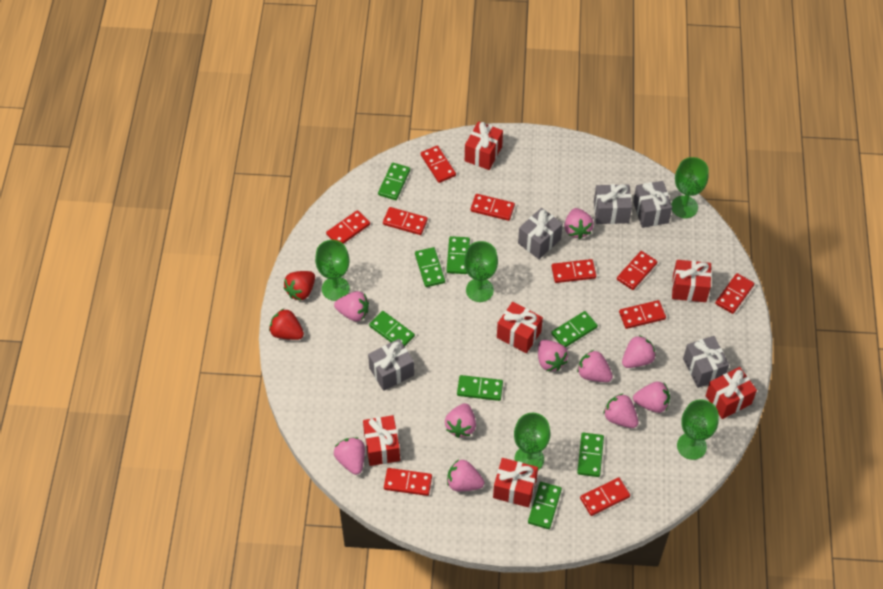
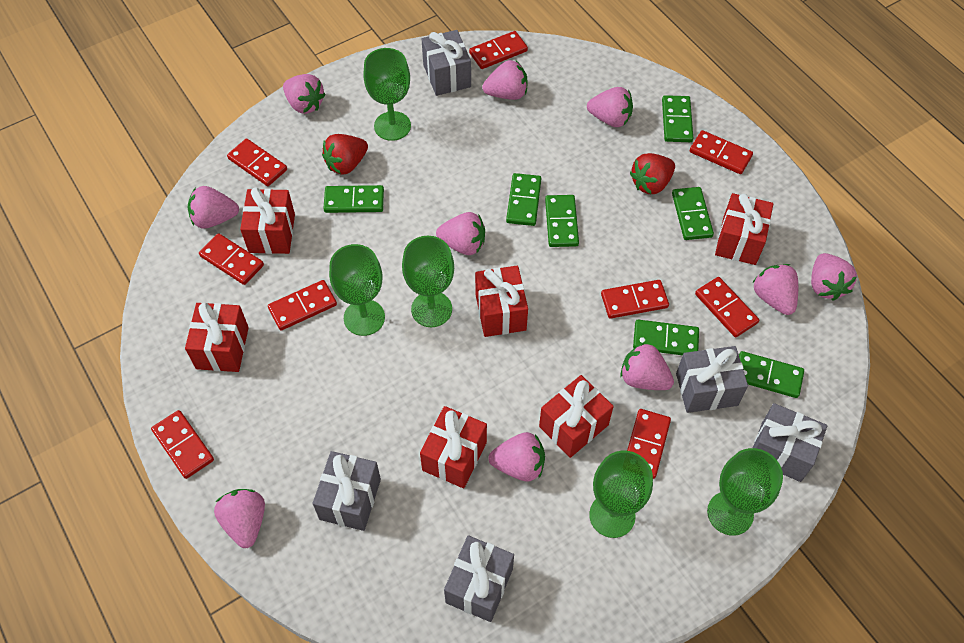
green domino: 8 -> 7
red domino: 10 -> 9

